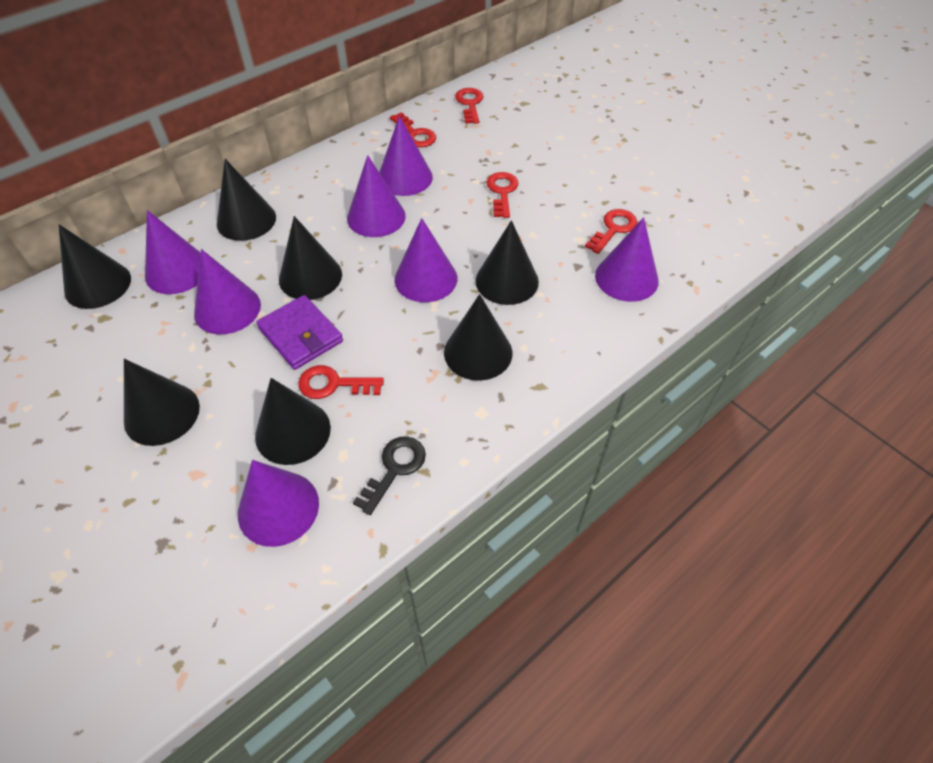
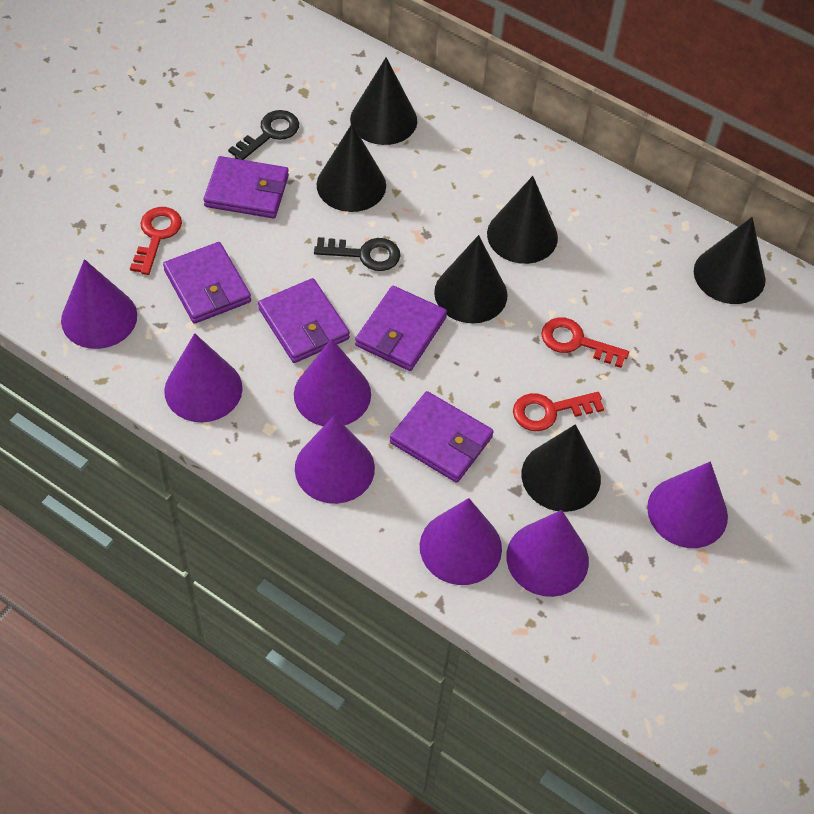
black cone: 7 -> 6
black key: 1 -> 2
purple wallet: 1 -> 5
red key: 5 -> 3

